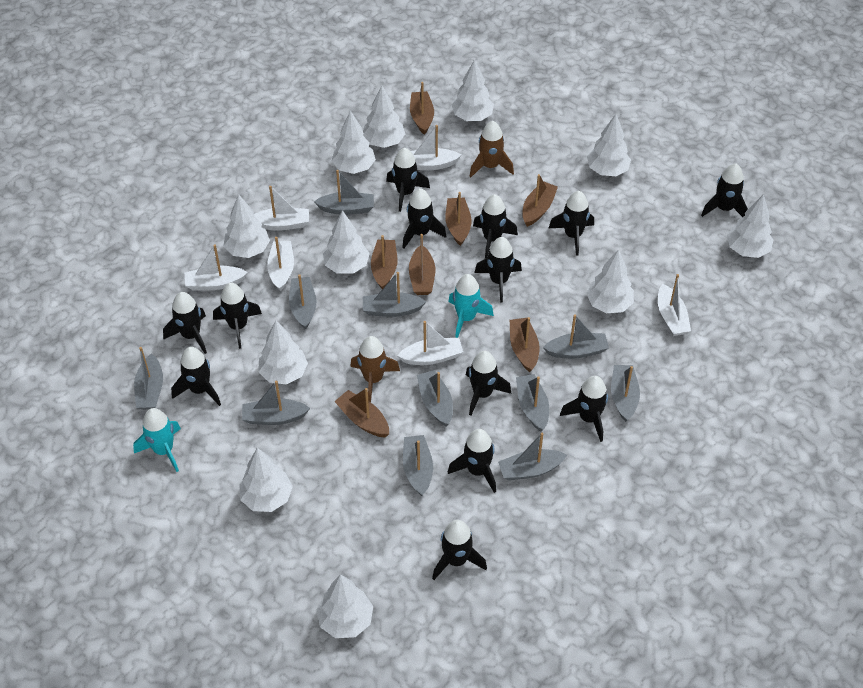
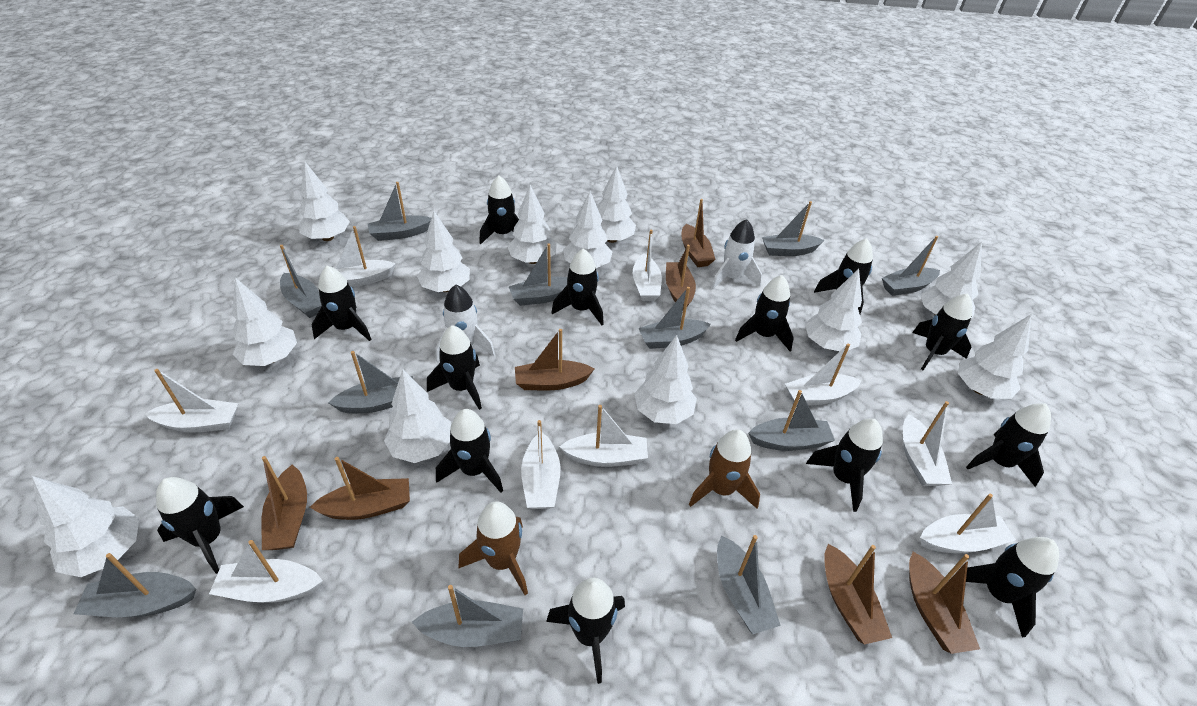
turquoise rocket: 2 -> 0
white boat: 6 -> 9
white rocket: 0 -> 2
white tree: 11 -> 12

